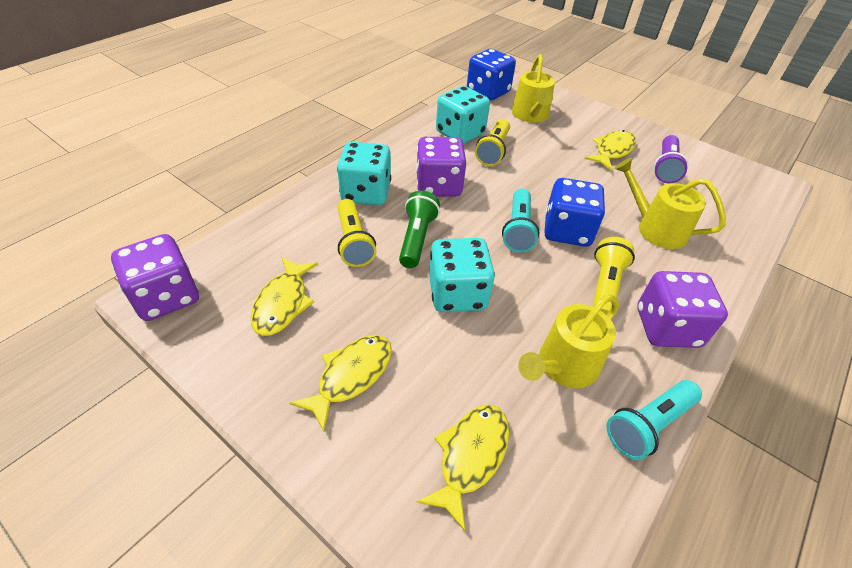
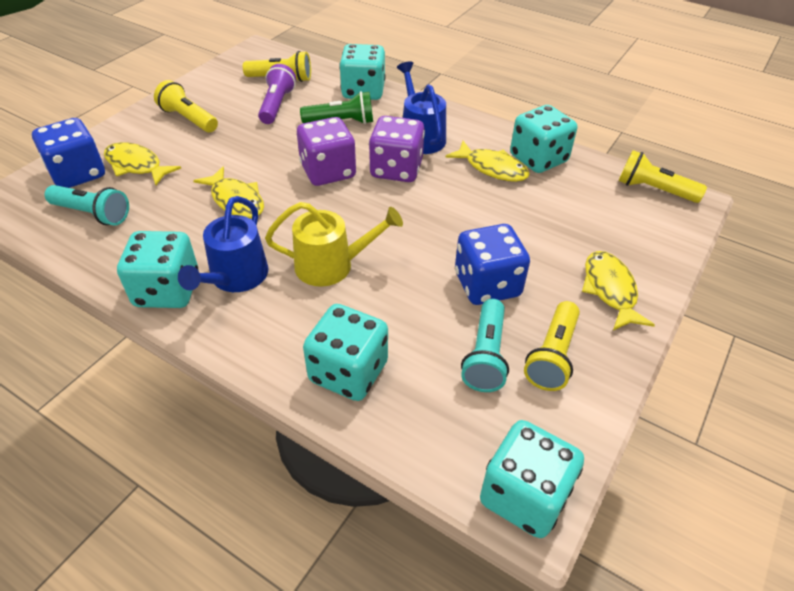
blue watering can: 0 -> 2
purple dice: 3 -> 2
turquoise dice: 3 -> 5
yellow flashlight: 3 -> 4
yellow watering can: 3 -> 1

